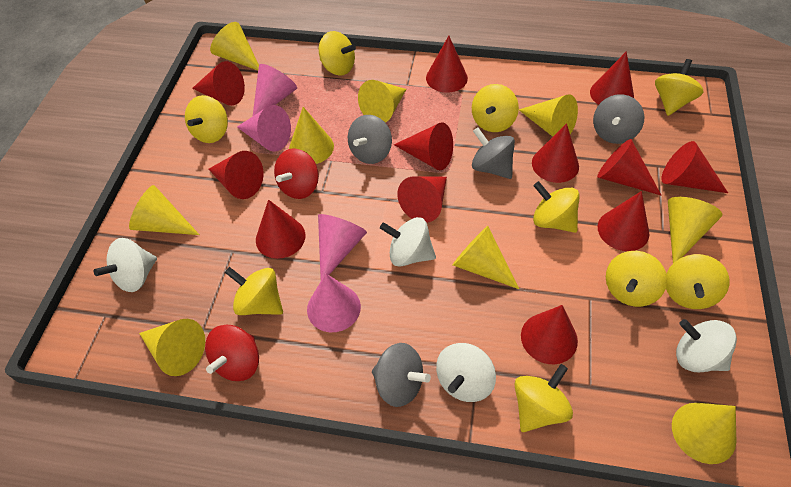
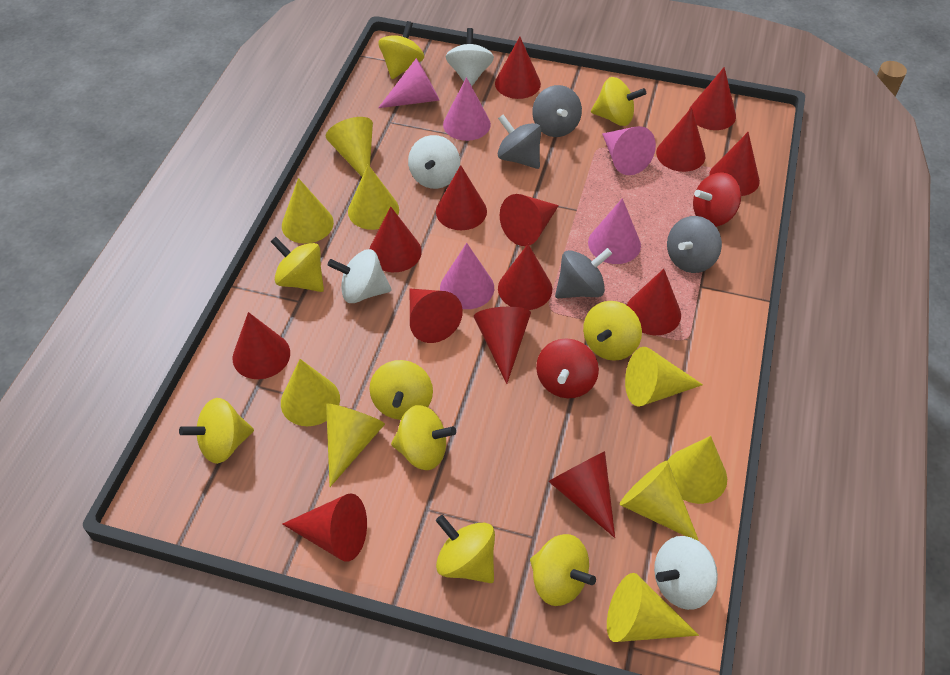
pink cone: 4 -> 5
red cone: 12 -> 14

